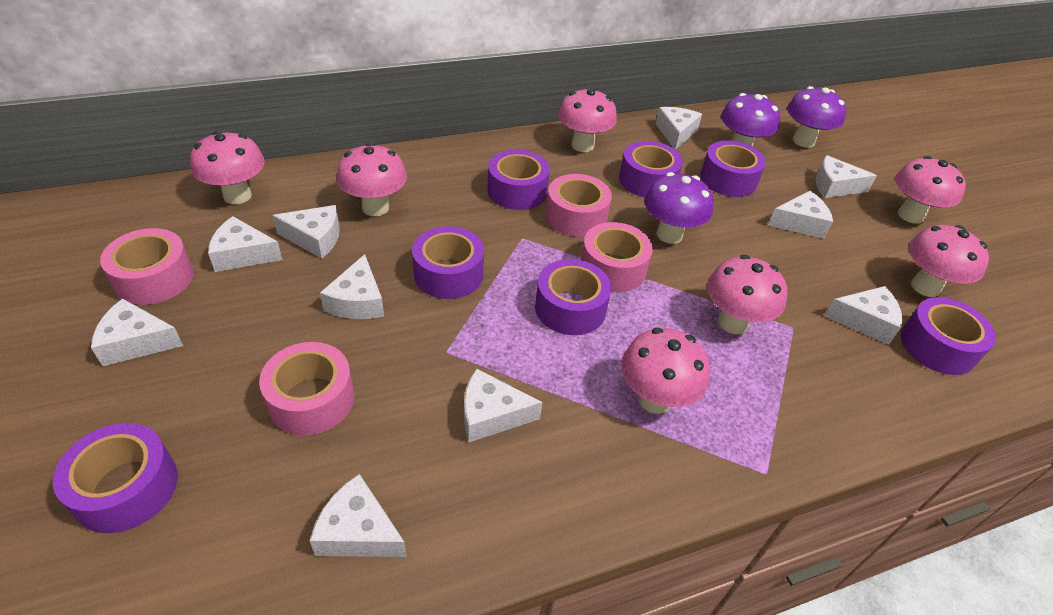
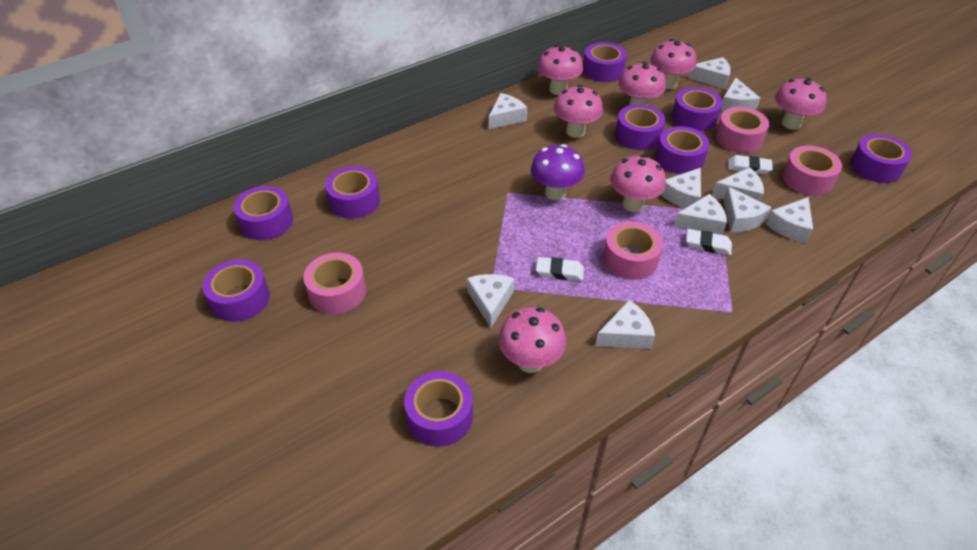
purple mushroom: 3 -> 1
purple tape: 7 -> 9
white eraser: 0 -> 3

